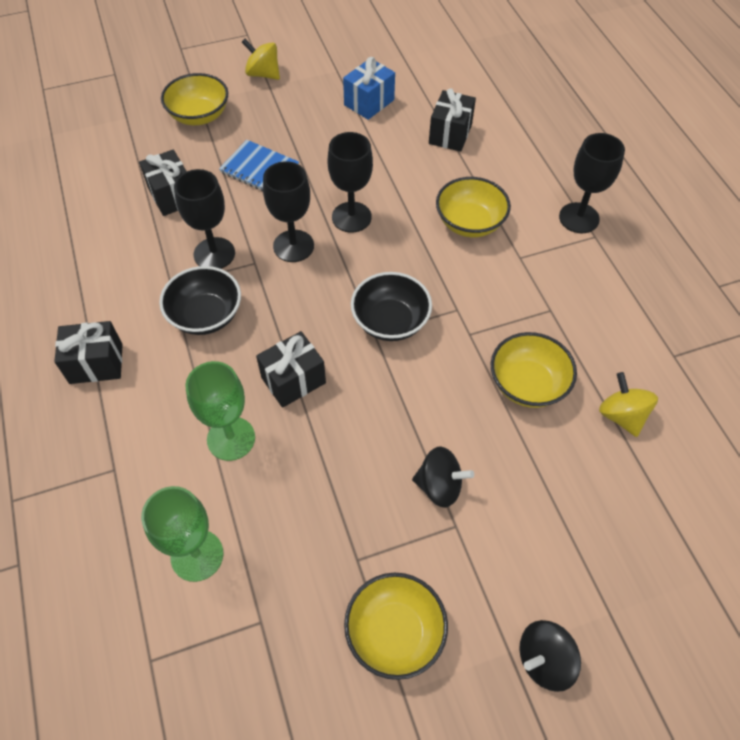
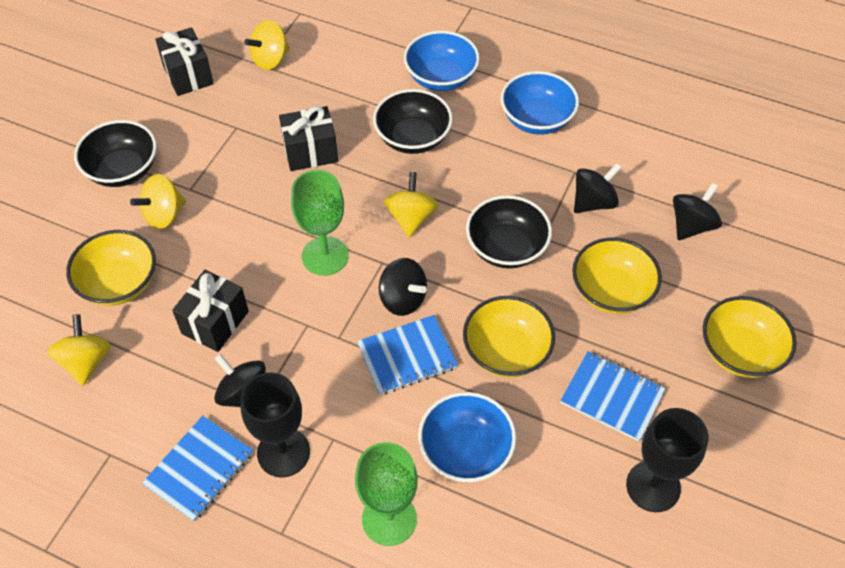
black bowl: 2 -> 3
black gift: 4 -> 3
black goblet: 4 -> 2
black spinning top: 2 -> 4
blue bowl: 0 -> 3
blue gift: 1 -> 0
blue notebook: 1 -> 3
yellow spinning top: 2 -> 4

